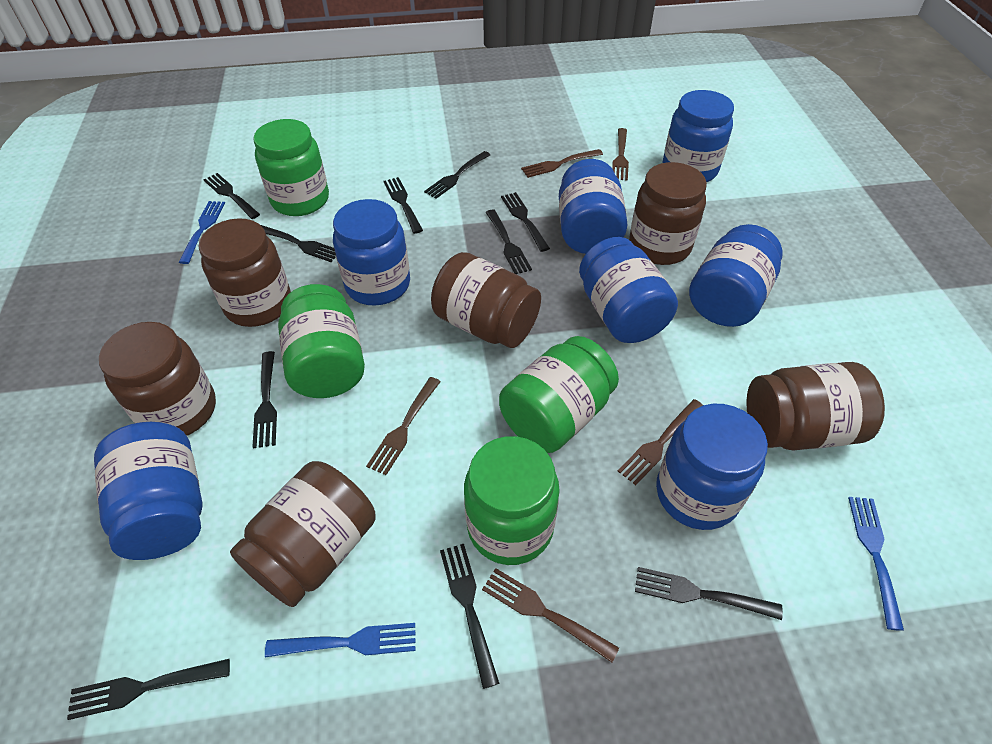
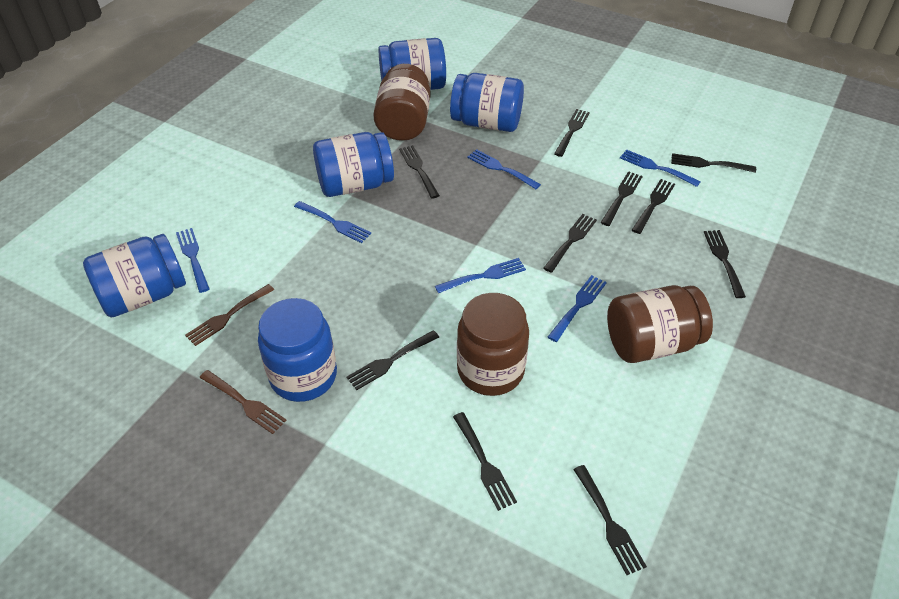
blue fork: 3 -> 6
blue jar: 7 -> 5
brown fork: 5 -> 2
brown jar: 6 -> 3
green jar: 4 -> 0

